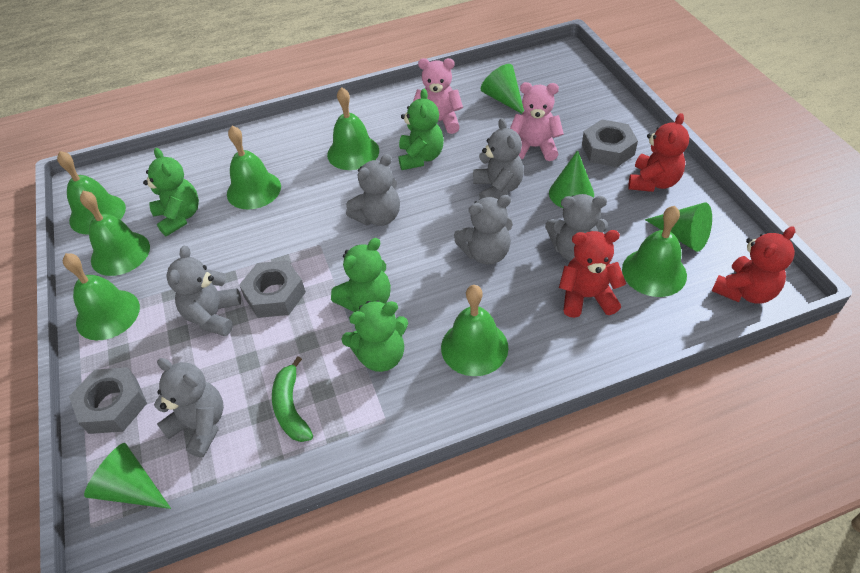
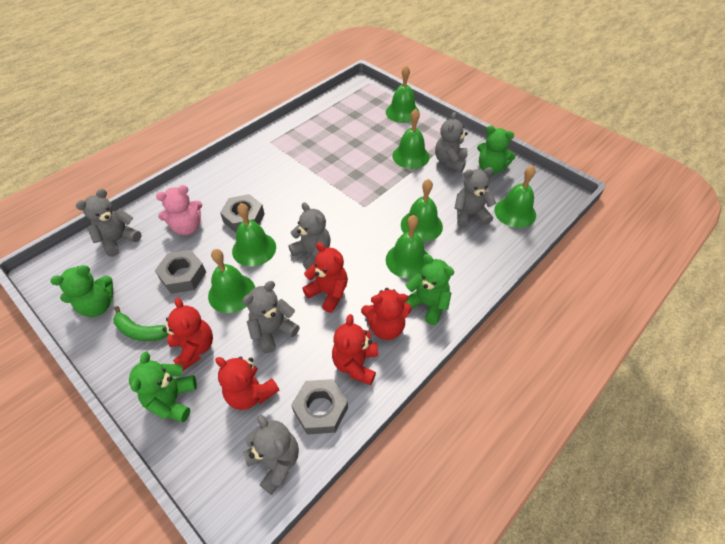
green cone: 4 -> 0
pink teddy bear: 2 -> 1
red teddy bear: 3 -> 5

